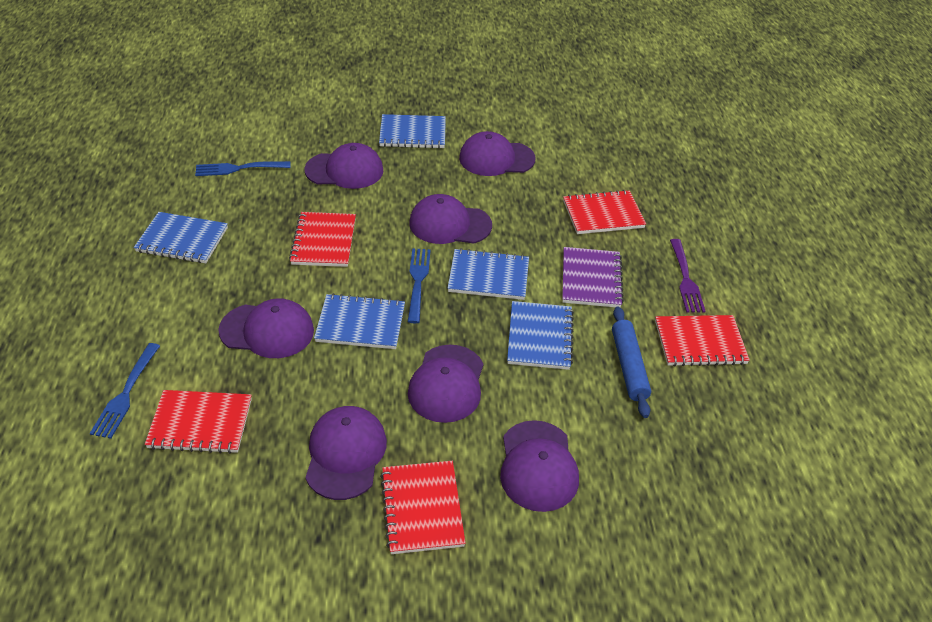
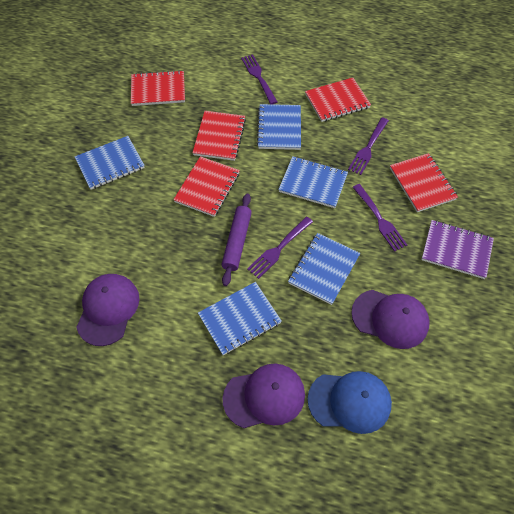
blue cap: 0 -> 1
blue fork: 3 -> 0
blue rolling pin: 1 -> 0
purple cap: 7 -> 3
purple fork: 1 -> 4
purple rolling pin: 0 -> 1

